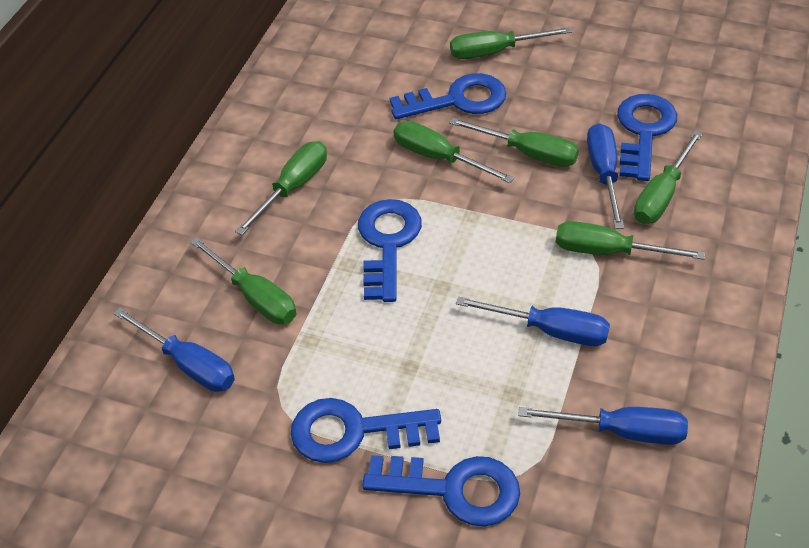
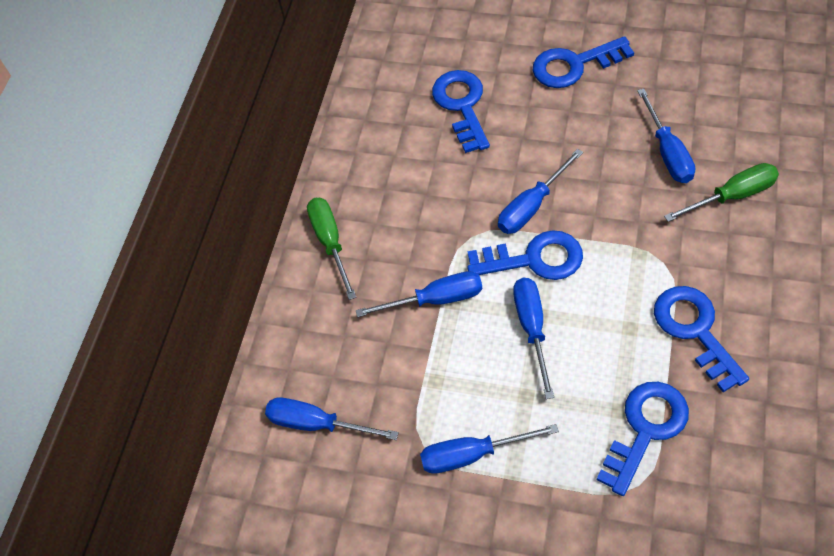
blue screwdriver: 4 -> 6
green screwdriver: 7 -> 2

